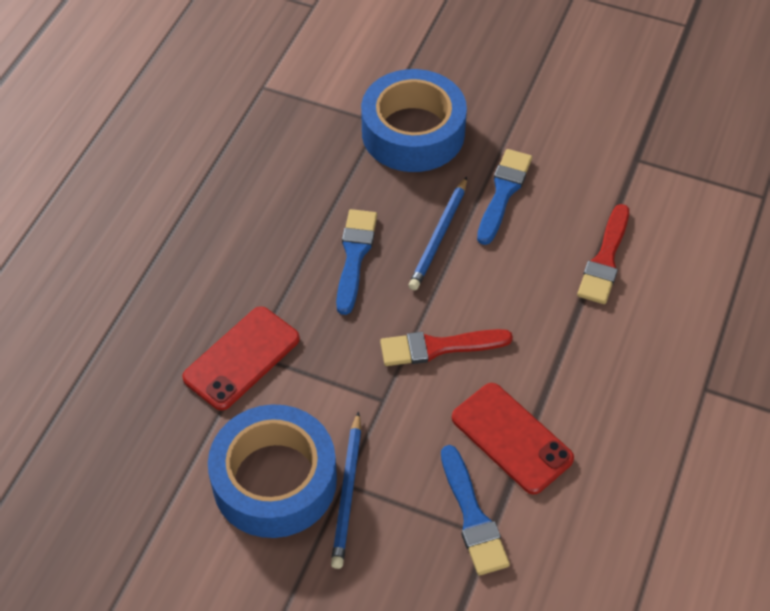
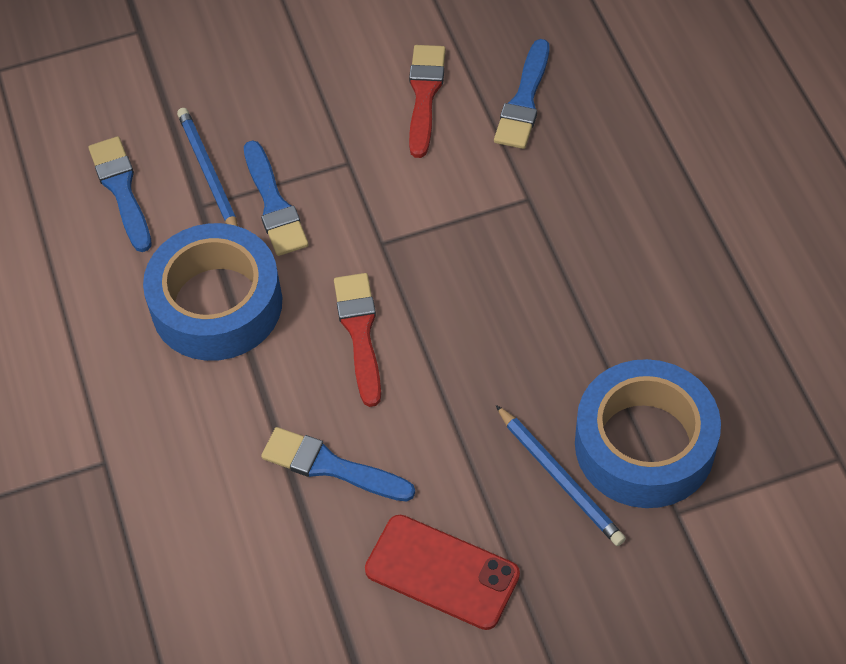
blue brush: 3 -> 4
red phone: 2 -> 1

